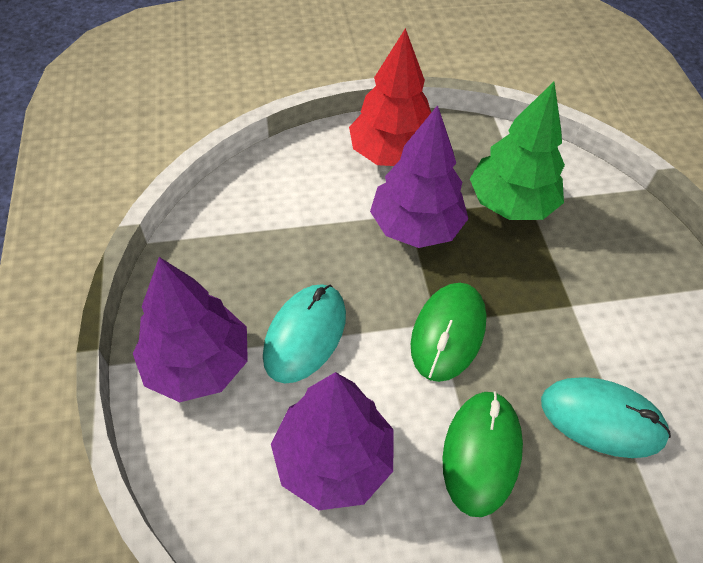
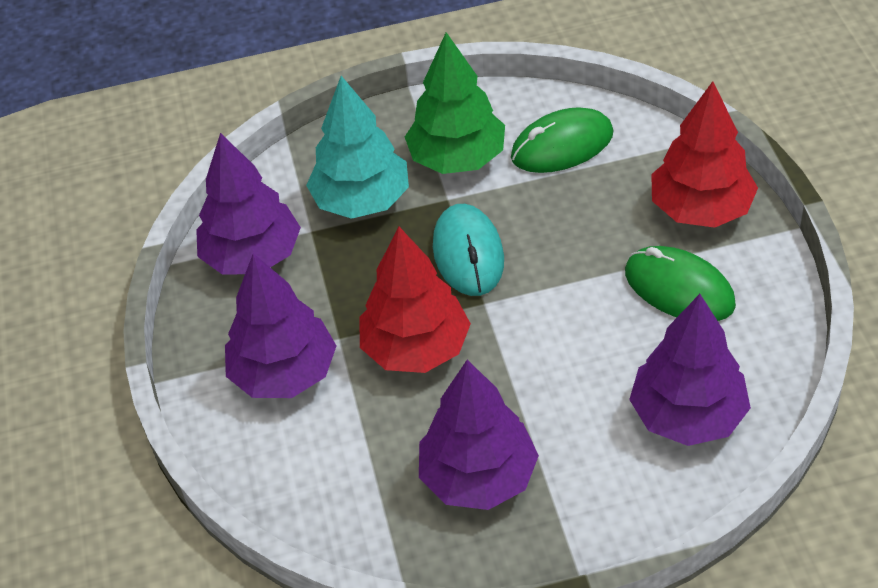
purple tree: 3 -> 4
red tree: 1 -> 2
turquoise mouse: 2 -> 1
turquoise tree: 0 -> 1

